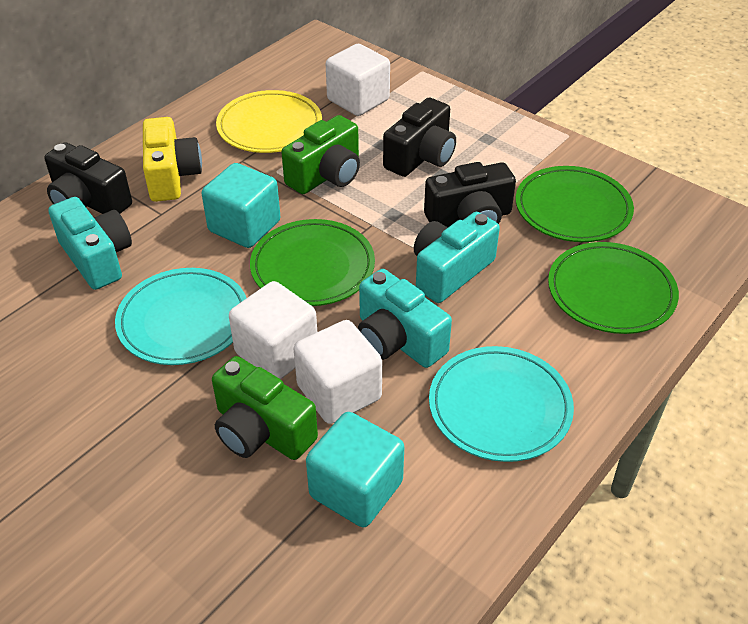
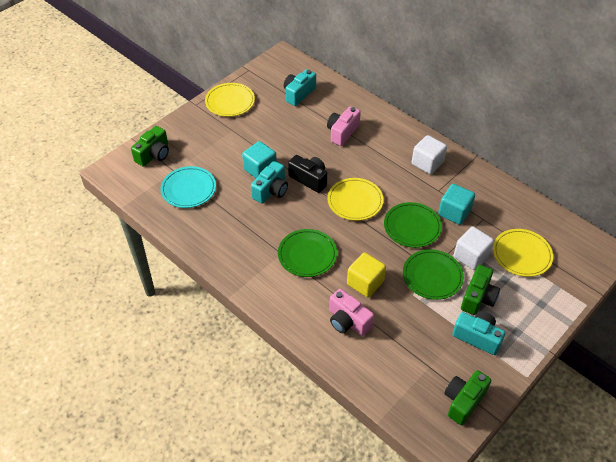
black camera: 3 -> 1
green camera: 2 -> 3
pink camera: 0 -> 2
turquoise plate: 2 -> 1
white cube: 3 -> 2
yellow camera: 1 -> 0
yellow cube: 0 -> 1
yellow plate: 1 -> 3

